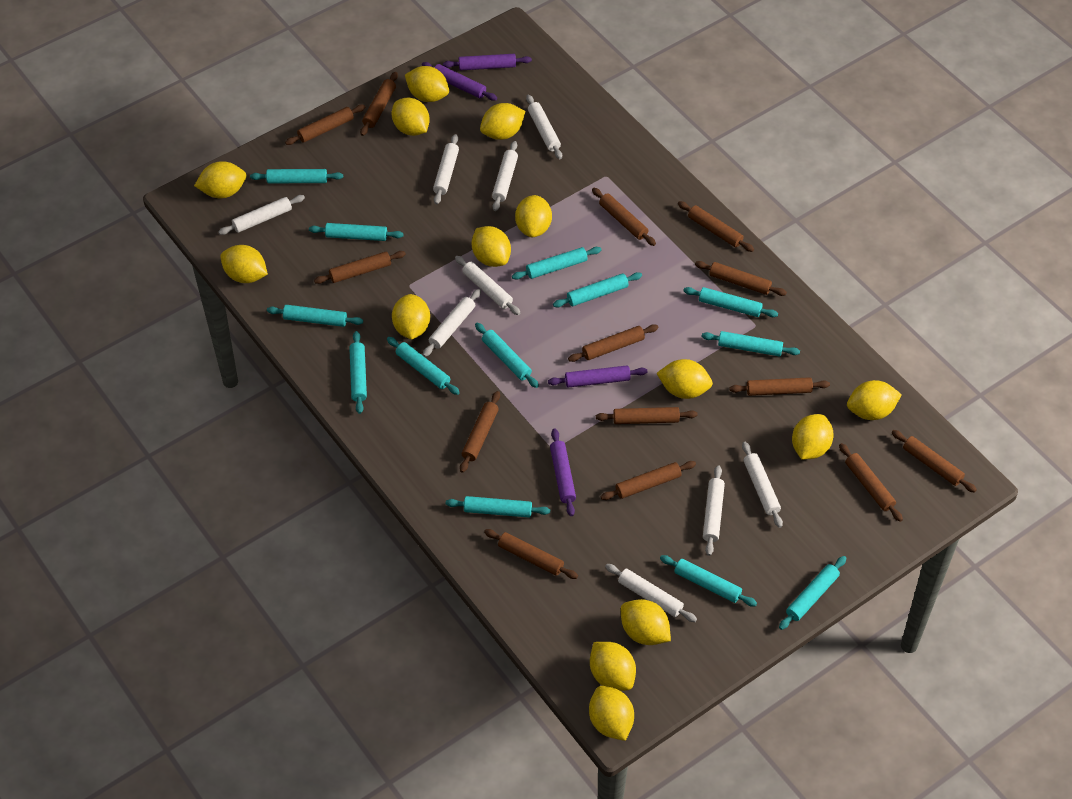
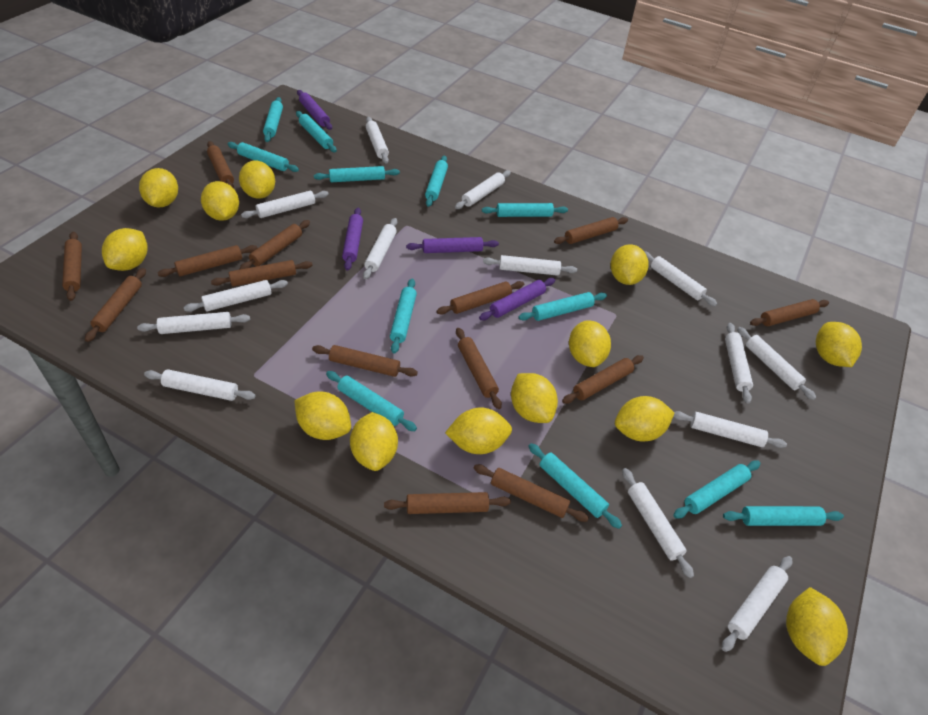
turquoise rolling pin: 13 -> 12
white rolling pin: 9 -> 14
yellow lemon: 14 -> 13

